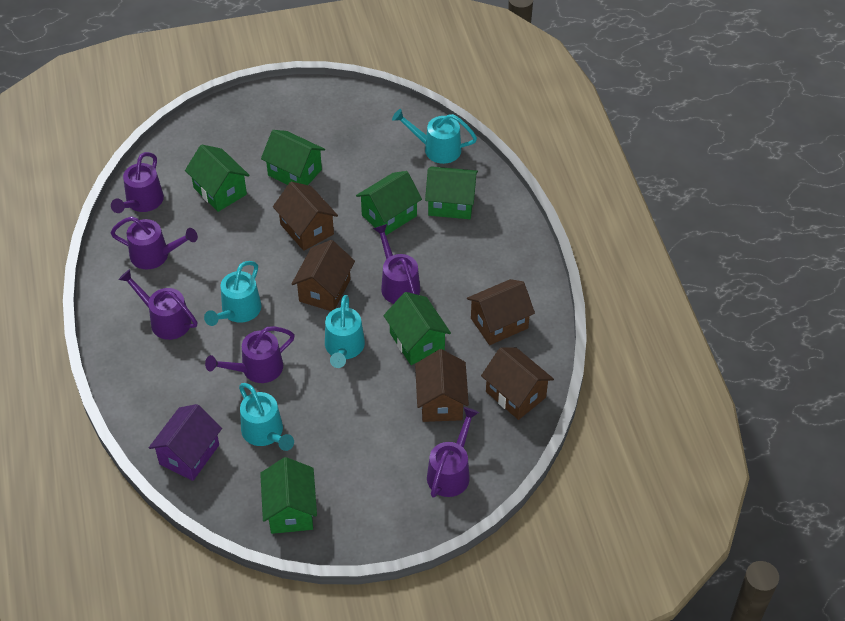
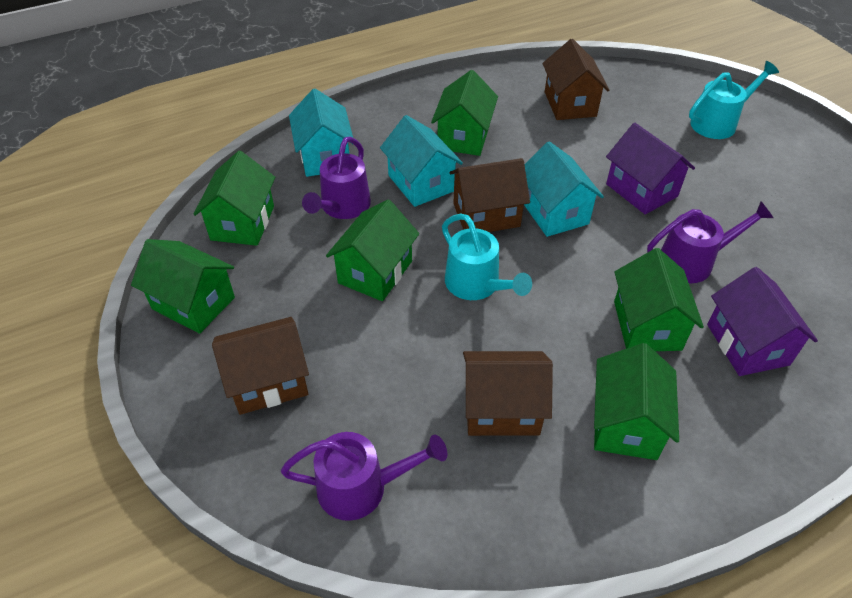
brown house: 5 -> 4
purple house: 1 -> 2
purple watering can: 6 -> 3
turquoise house: 0 -> 3
turquoise watering can: 4 -> 2

